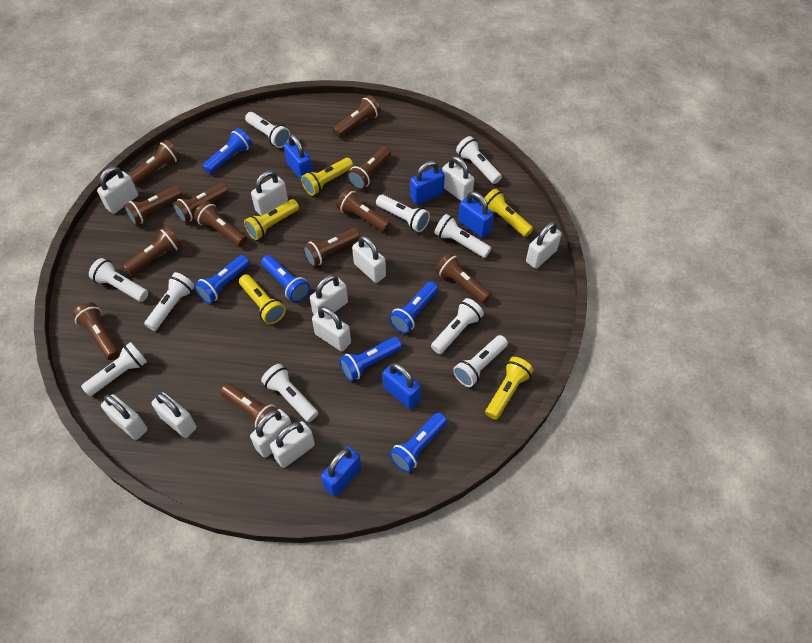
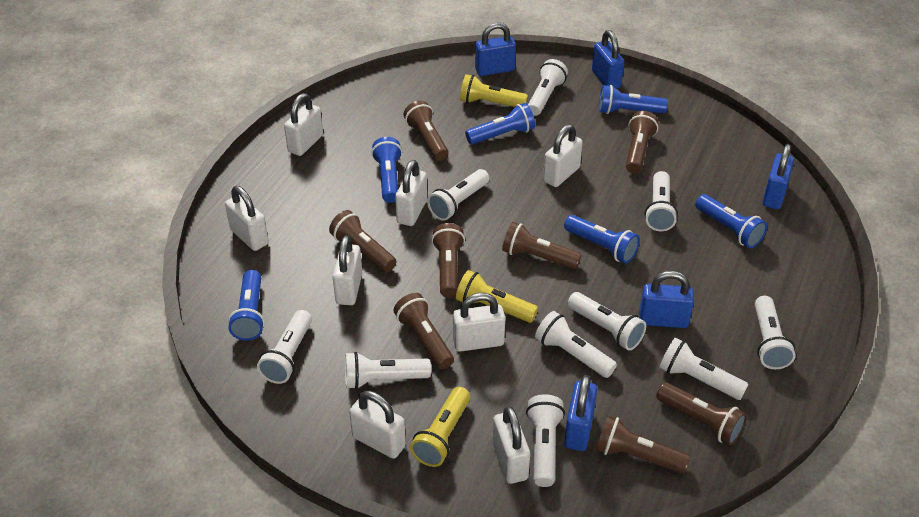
brown flashlight: 12 -> 8
white padlock: 11 -> 8
yellow flashlight: 5 -> 3

